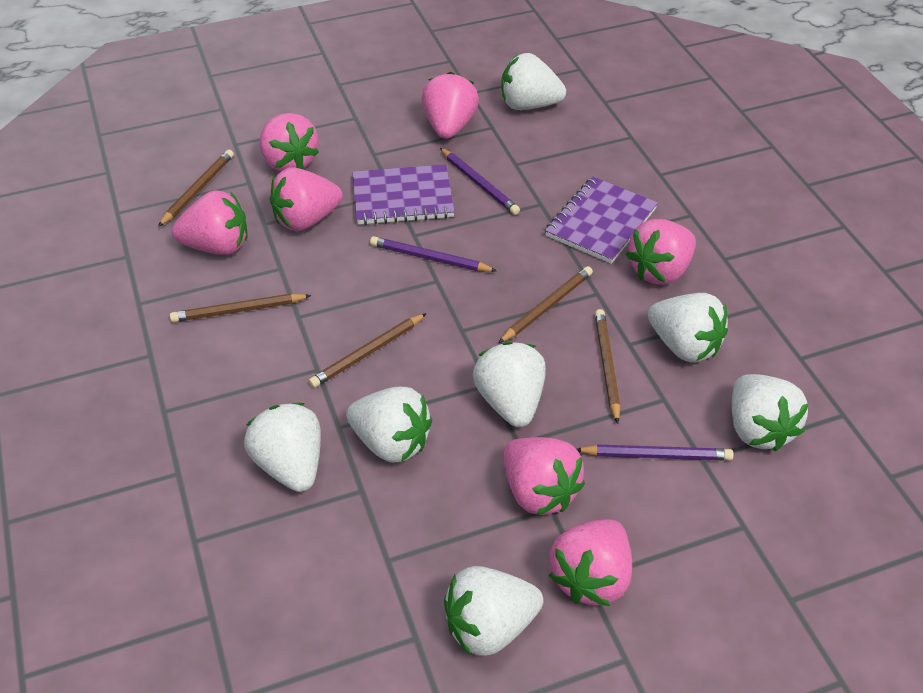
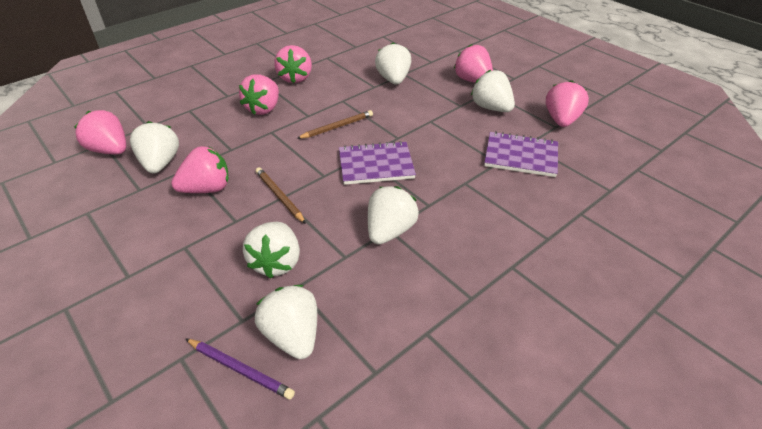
brown pencil: 5 -> 2
pink strawberry: 7 -> 6
purple pencil: 3 -> 1
white strawberry: 7 -> 6

